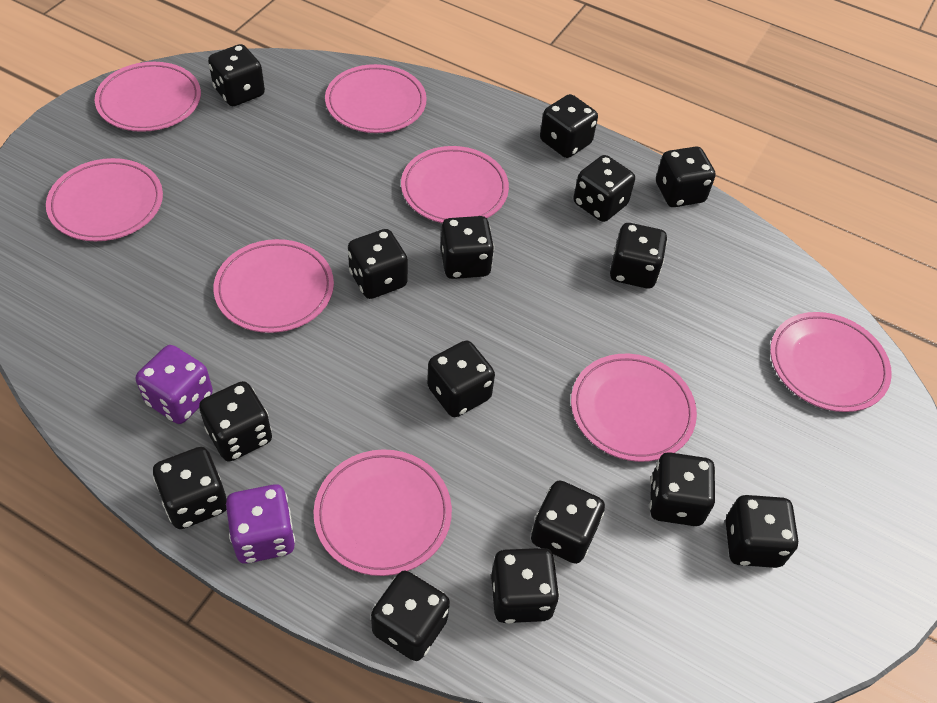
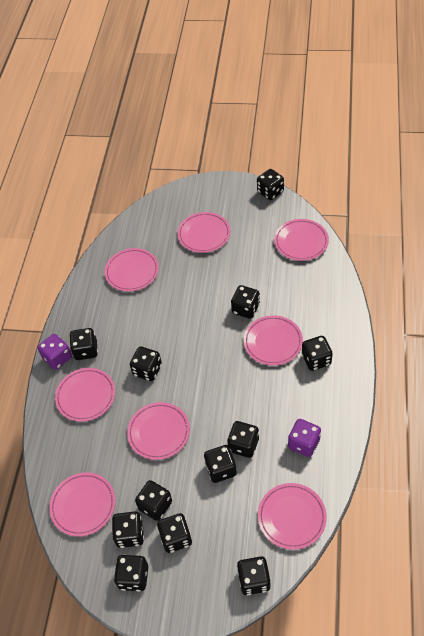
black dice: 15 -> 12

